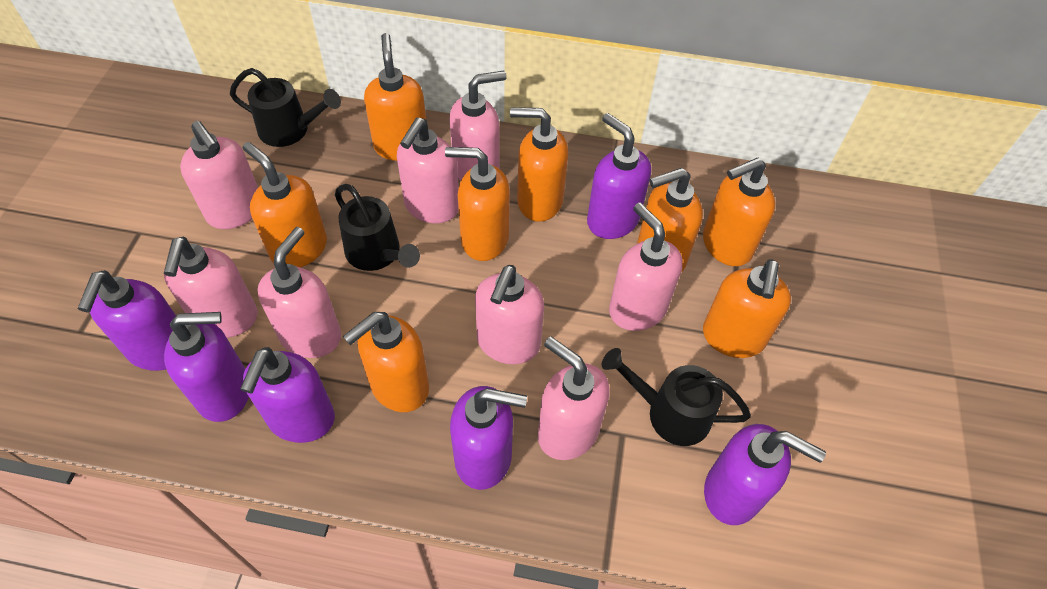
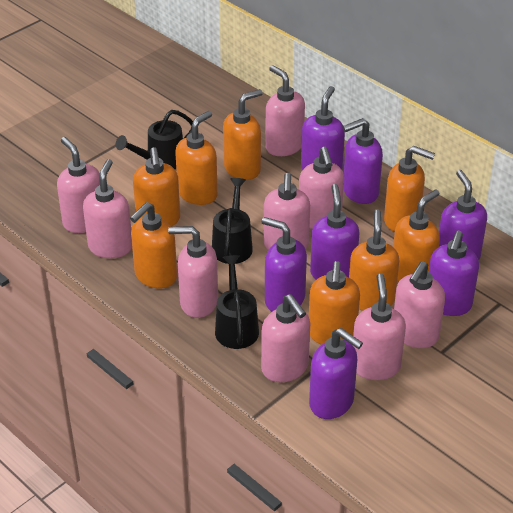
pink soap dispenser: 8 -> 9
purple soap dispenser: 6 -> 7

